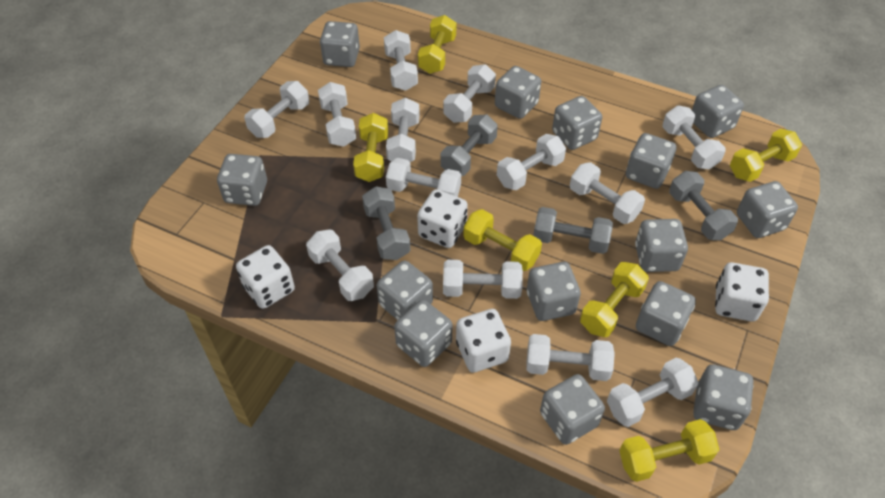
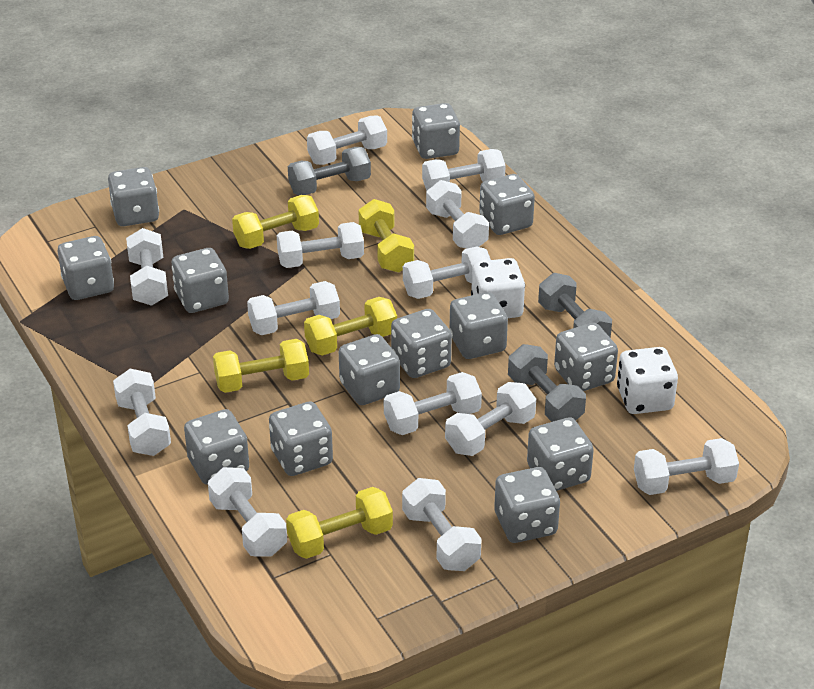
grey dice: 14 -> 13
grey dumbbell: 4 -> 3
white dice: 4 -> 2
yellow dumbbell: 6 -> 5

